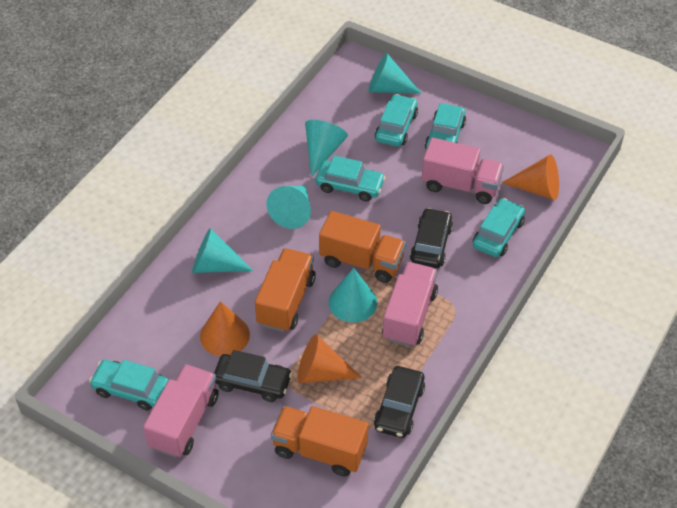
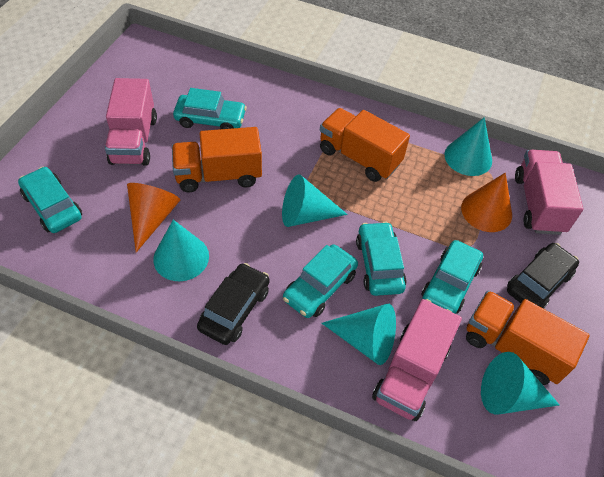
black car: 3 -> 2
orange cone: 3 -> 2

